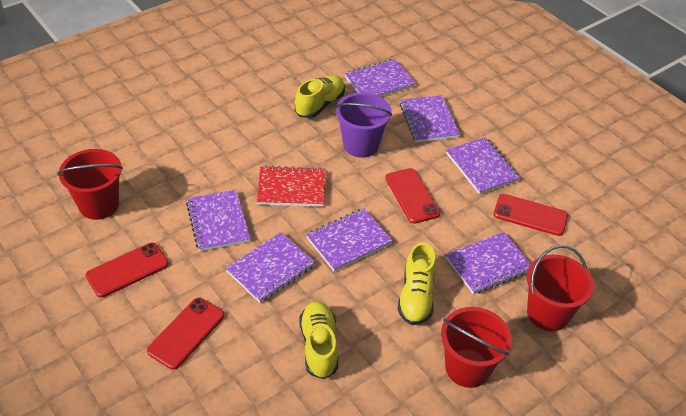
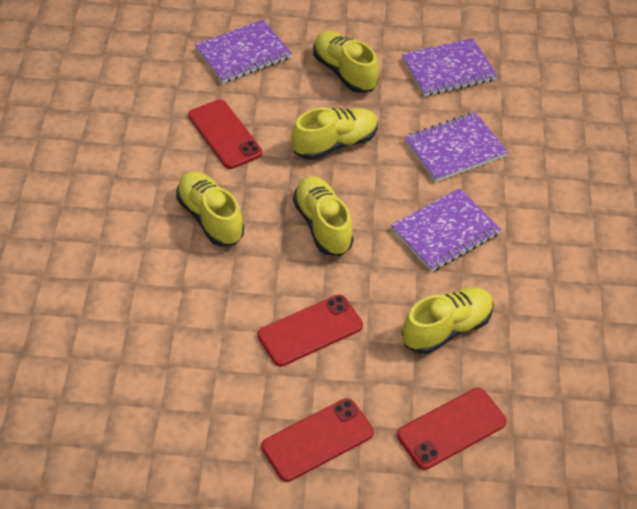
purple bucket: 1 -> 0
purple notebook: 7 -> 4
red bucket: 3 -> 0
red notebook: 1 -> 0
yellow shoe: 3 -> 5

